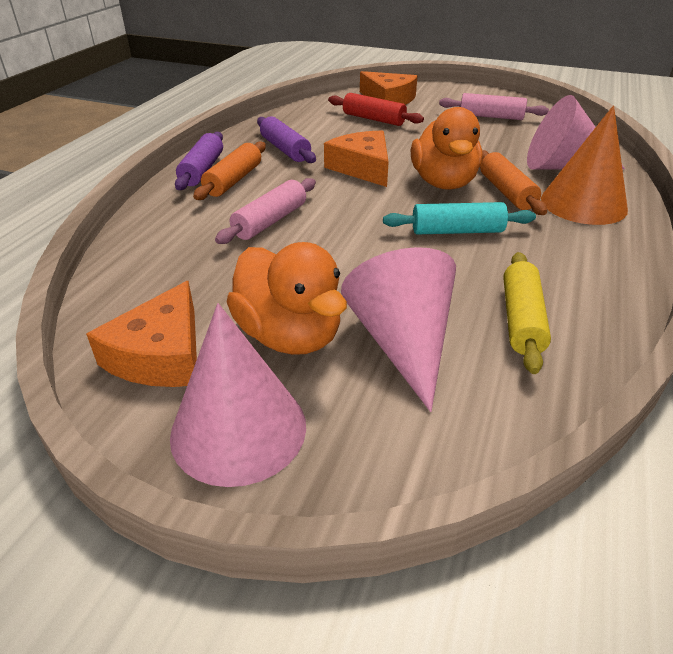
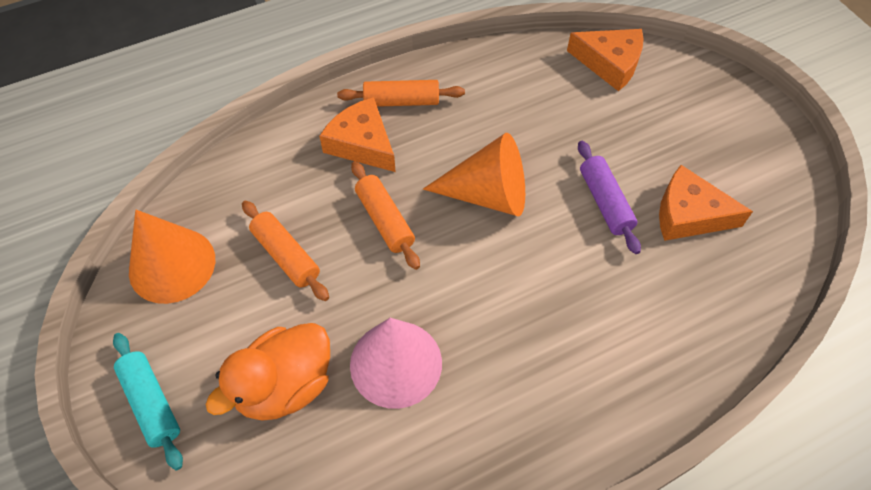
orange cone: 1 -> 2
orange duck: 2 -> 1
orange rolling pin: 2 -> 3
pink cone: 3 -> 1
pink rolling pin: 2 -> 0
purple rolling pin: 2 -> 1
red rolling pin: 1 -> 0
yellow rolling pin: 1 -> 0

